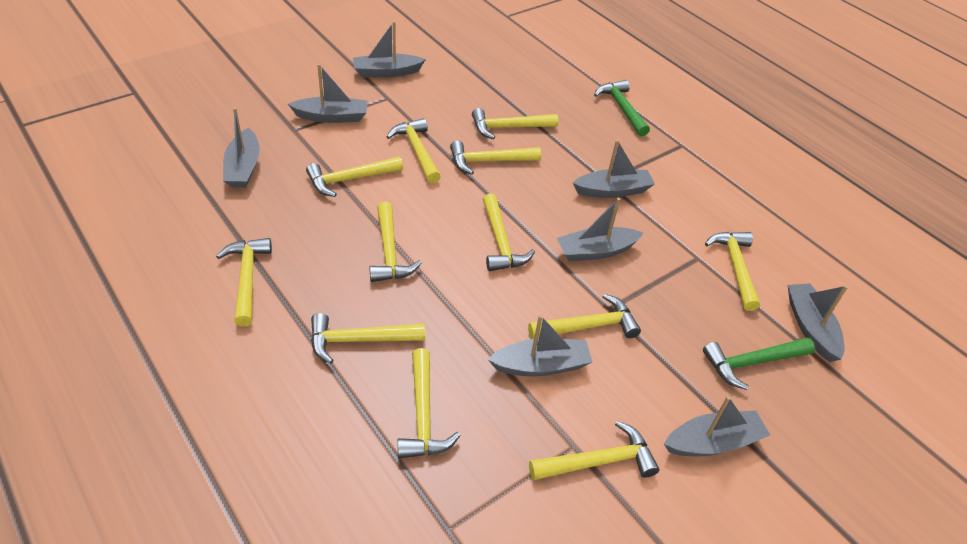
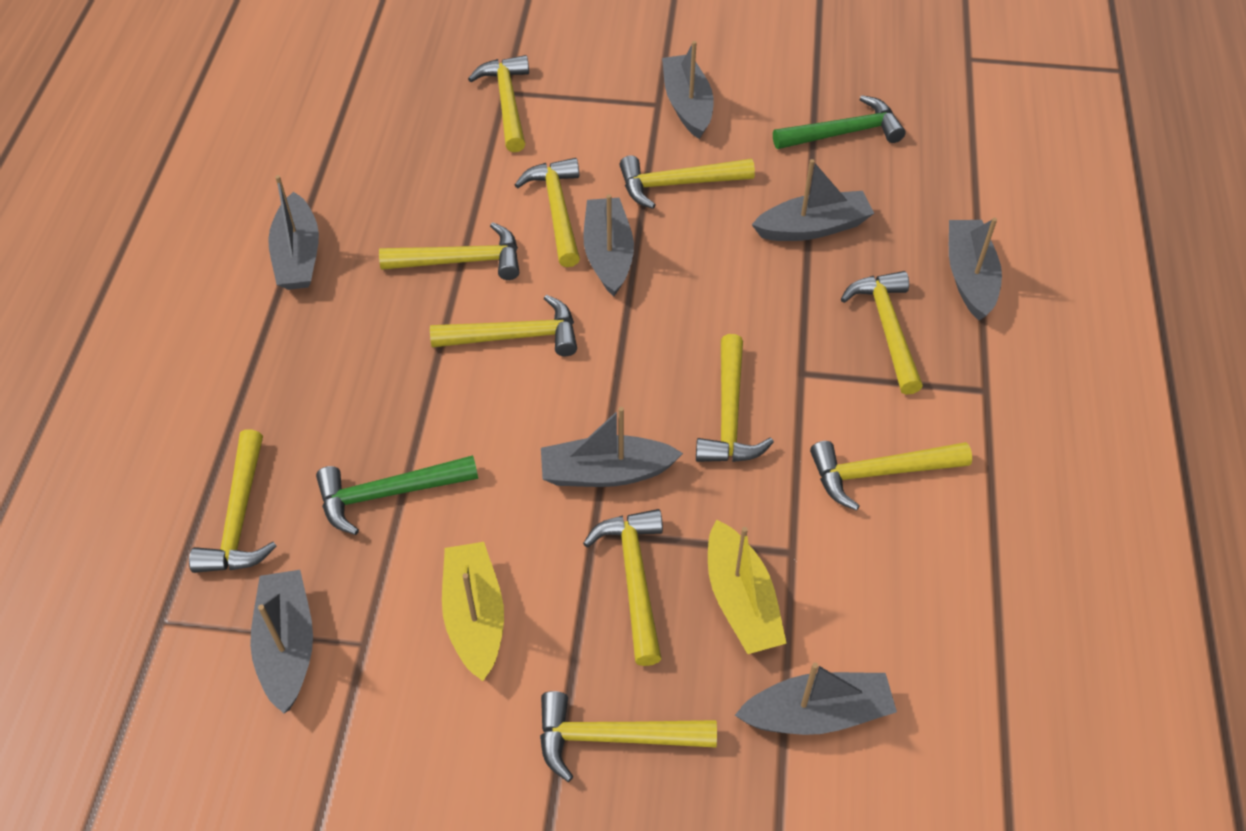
yellow boat: 0 -> 2
yellow hammer: 12 -> 11

